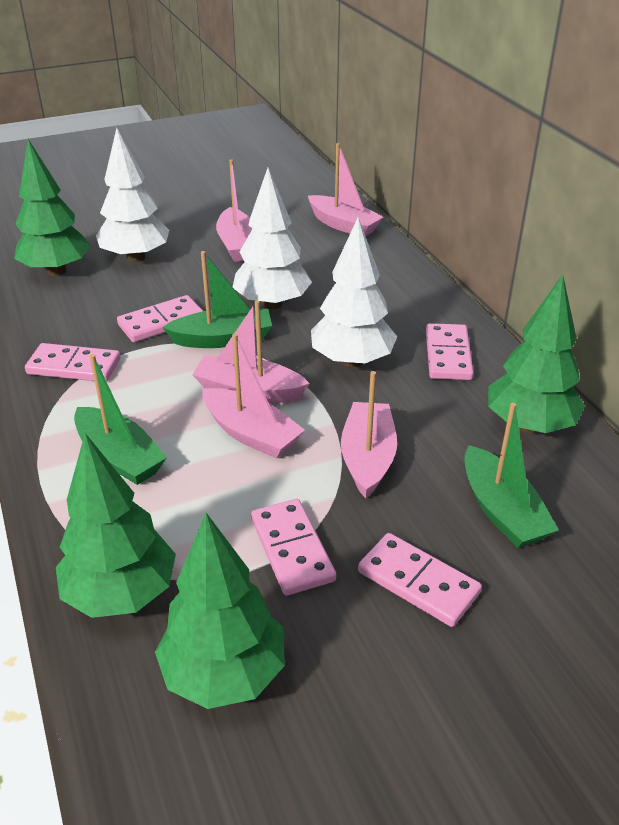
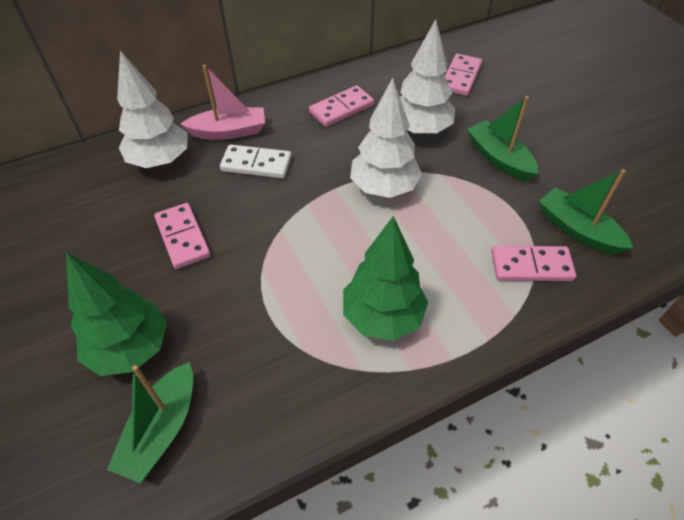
green tree: 4 -> 2
pink boat: 5 -> 1
pink domino: 5 -> 4
white domino: 0 -> 1

